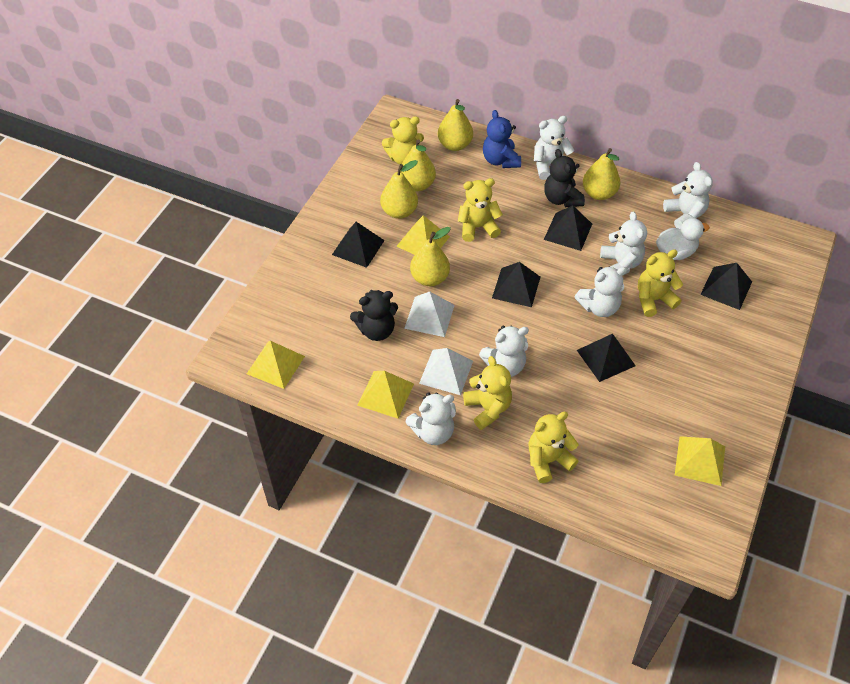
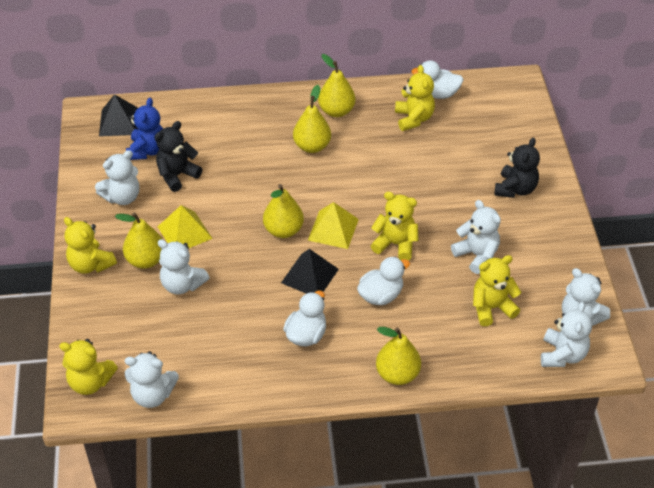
black pyramid: 5 -> 2
white duck: 1 -> 3
white pyramid: 2 -> 0
yellow pyramid: 4 -> 2

